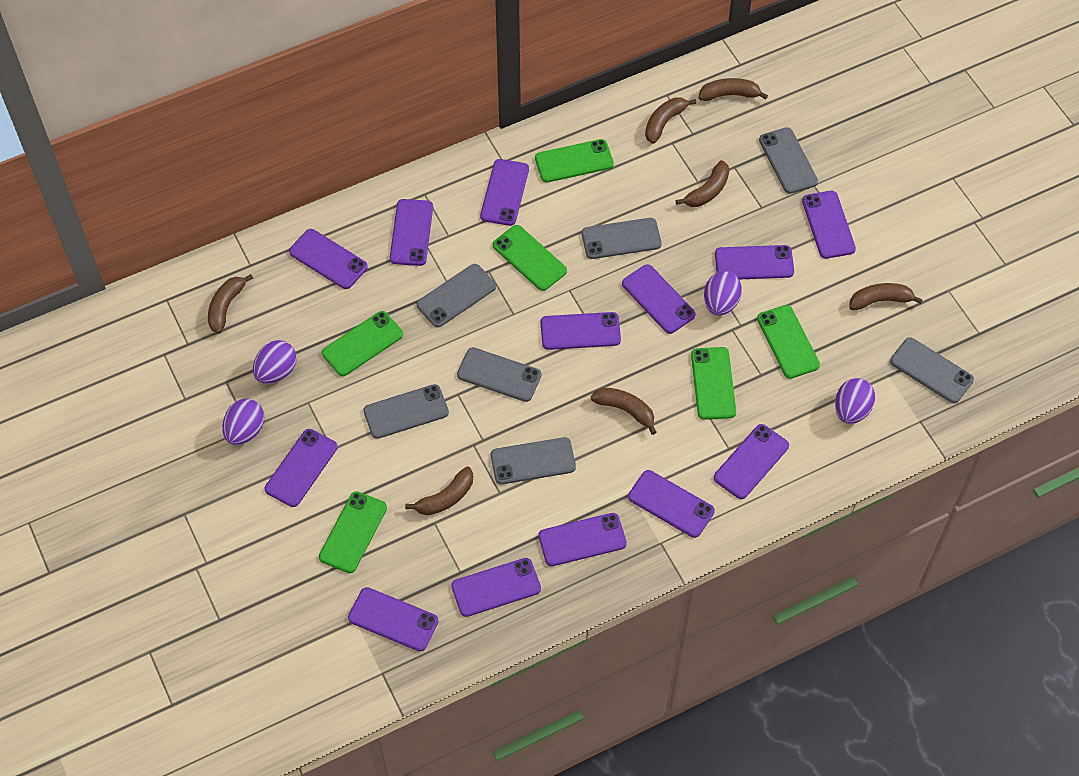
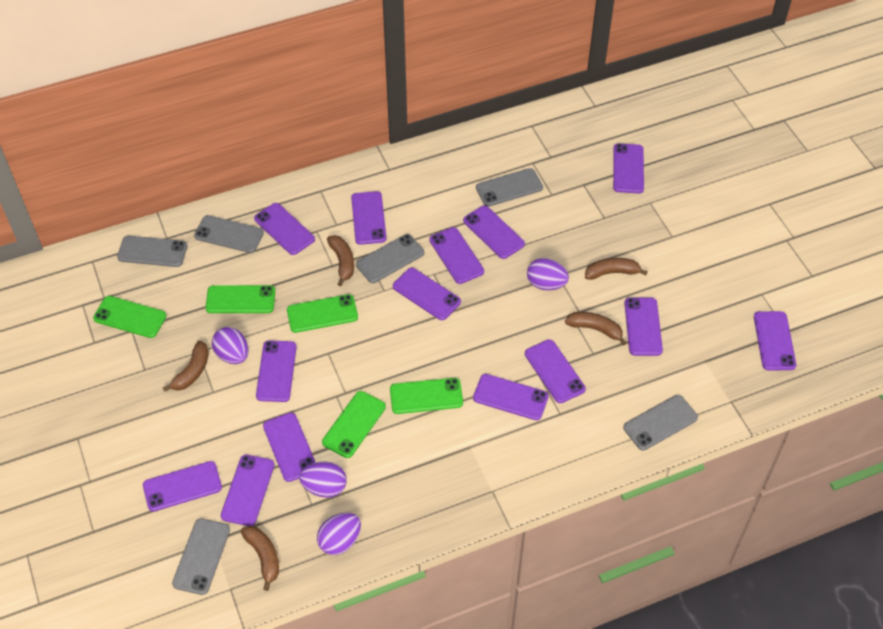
brown banana: 7 -> 5
green phone: 6 -> 5
grey phone: 7 -> 6
purple phone: 13 -> 14

